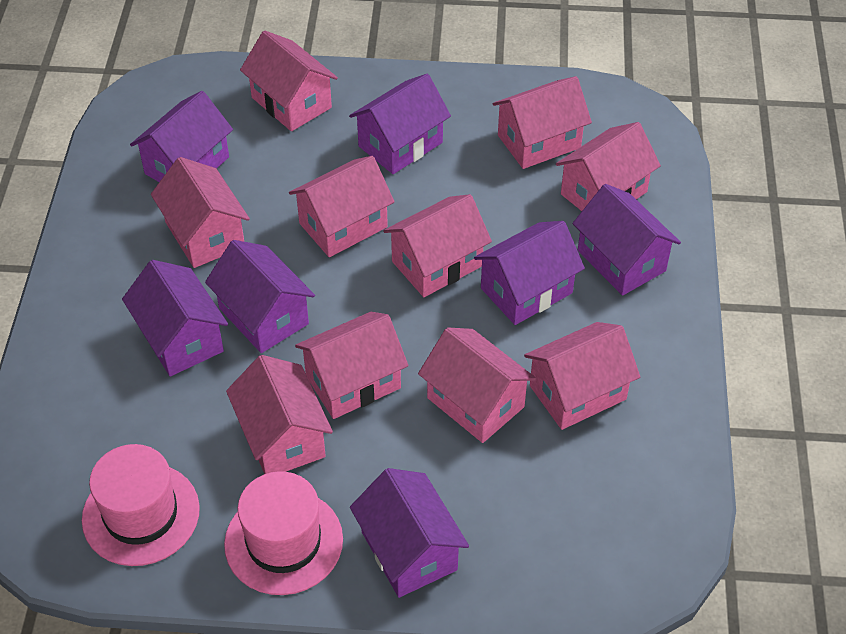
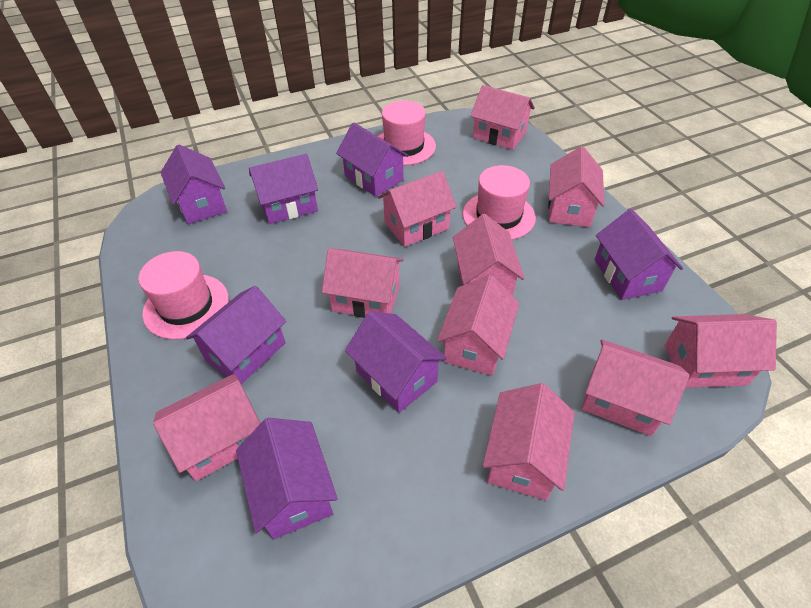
pink hat: 2 -> 3

